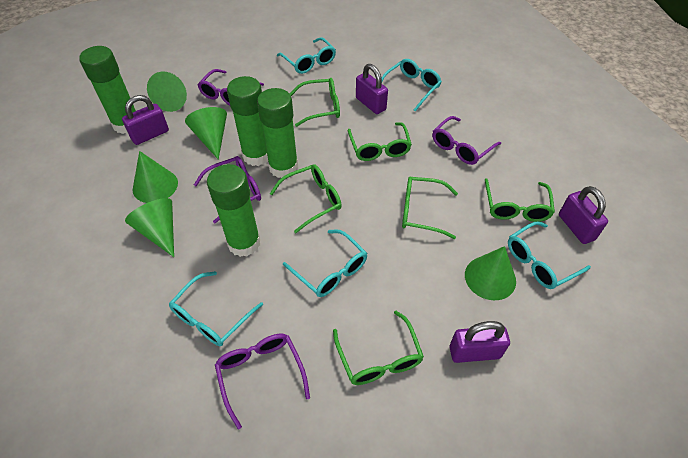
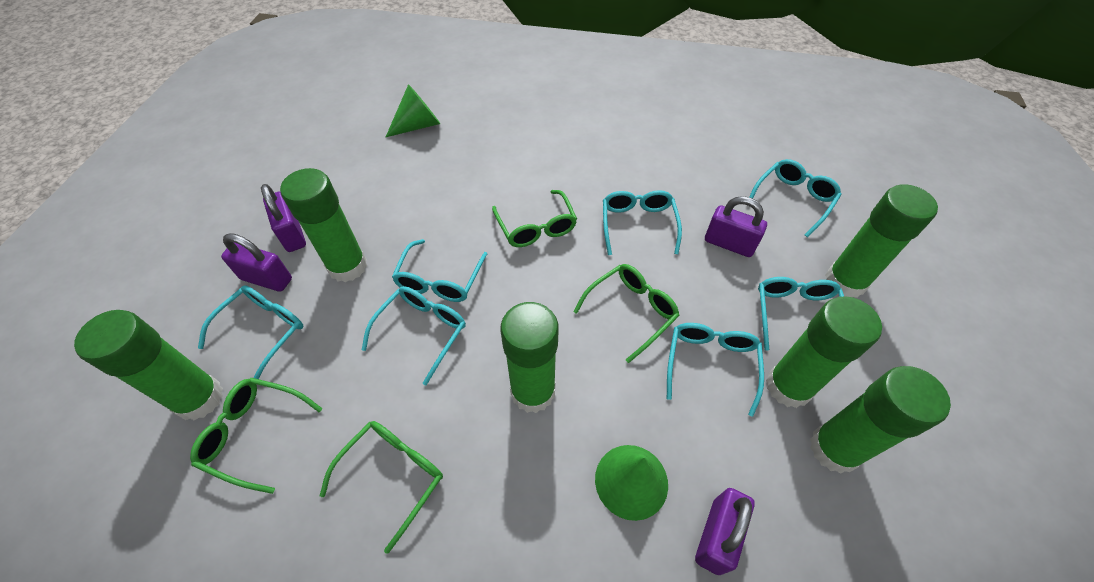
green cone: 5 -> 2
green glasses: 6 -> 4
green glue stick: 4 -> 6
purple glasses: 4 -> 0
turquoise glasses: 5 -> 7

